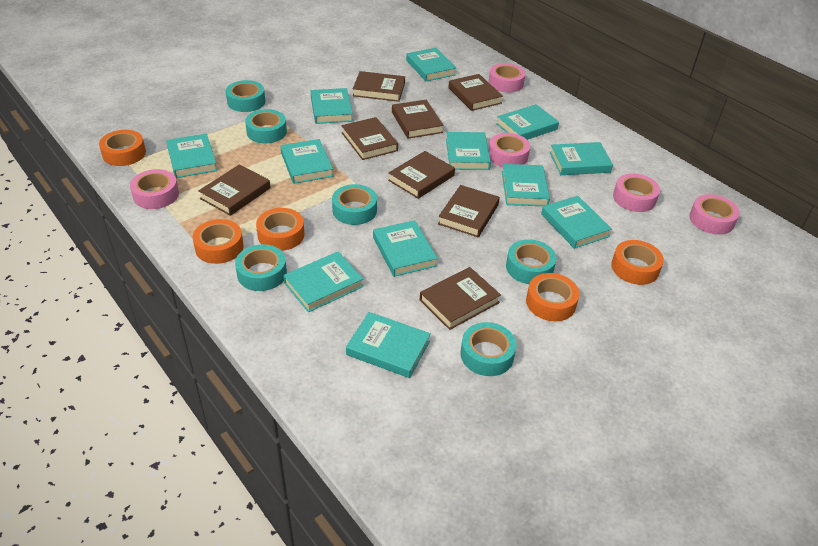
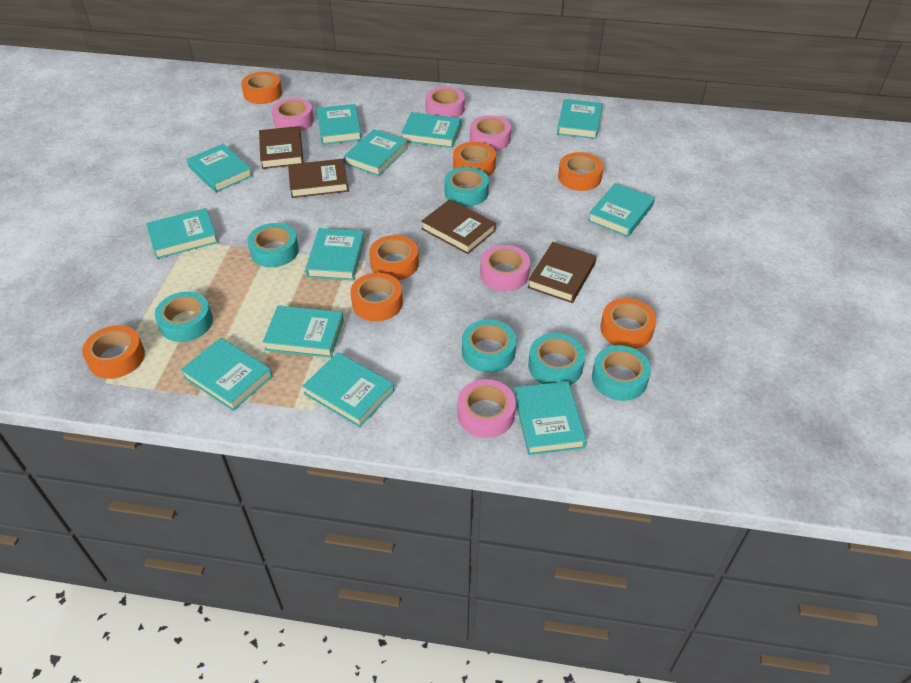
brown book: 8 -> 4
orange tape: 5 -> 7

